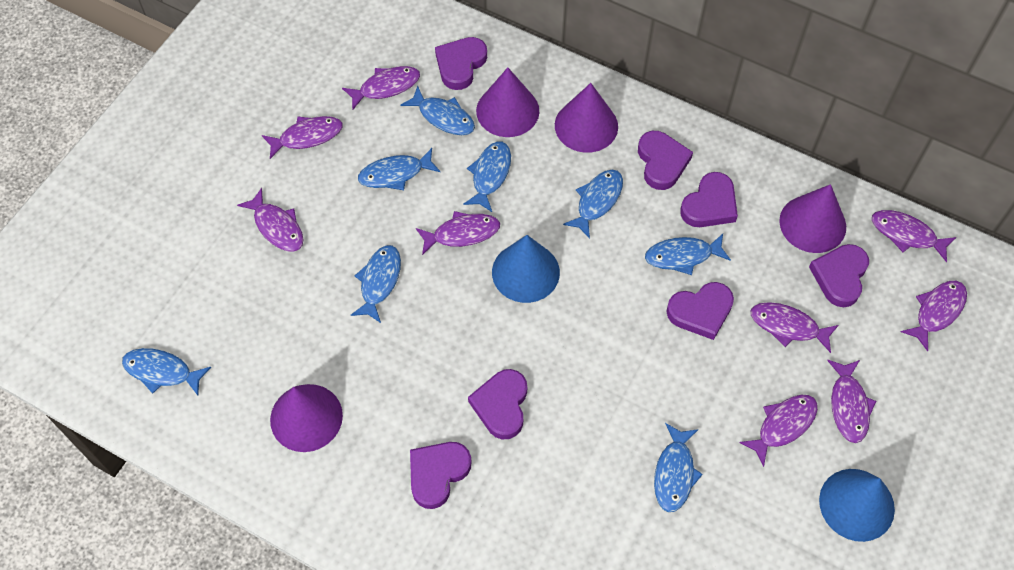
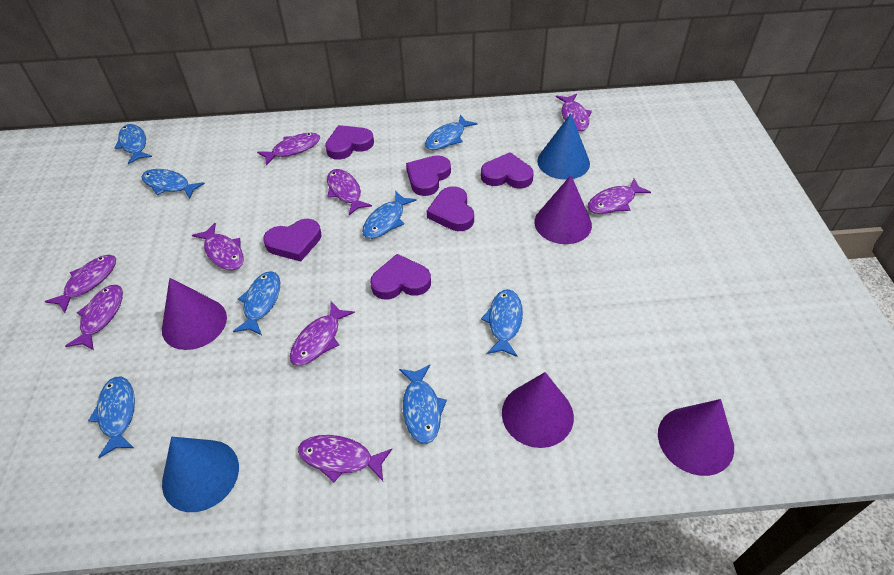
purple heart: 7 -> 6

